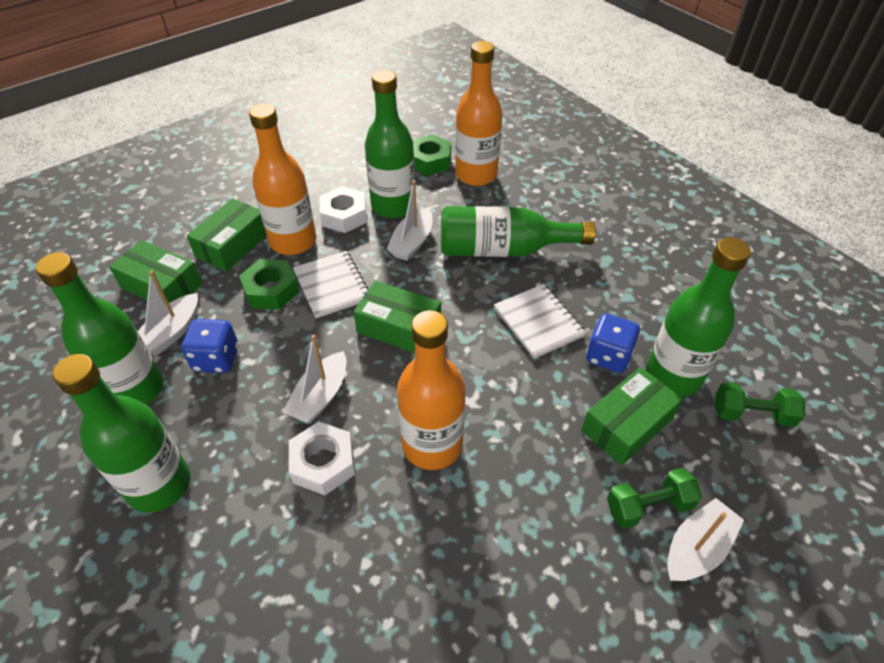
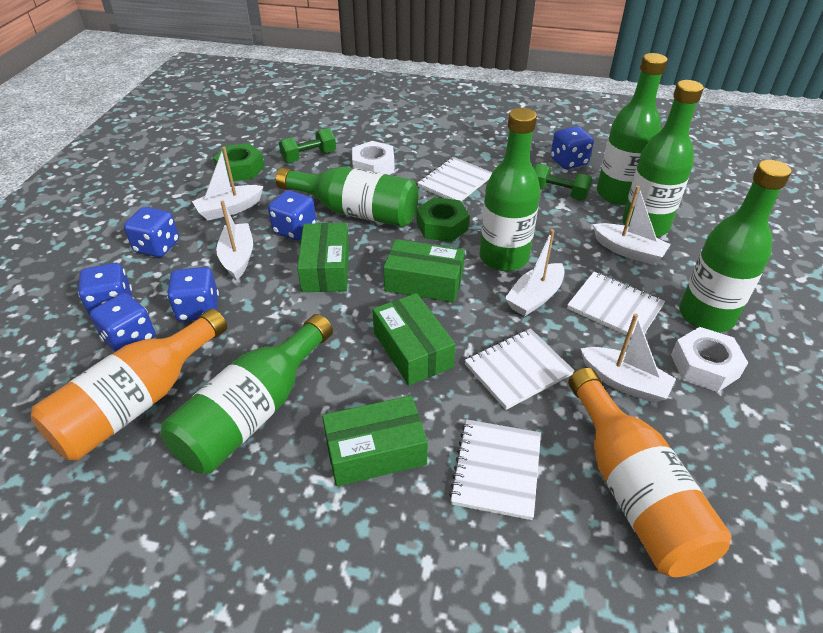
blue dice: 2 -> 6
green bottle: 5 -> 6
orange bottle: 3 -> 2
white boat: 4 -> 5
white notebook: 2 -> 4

